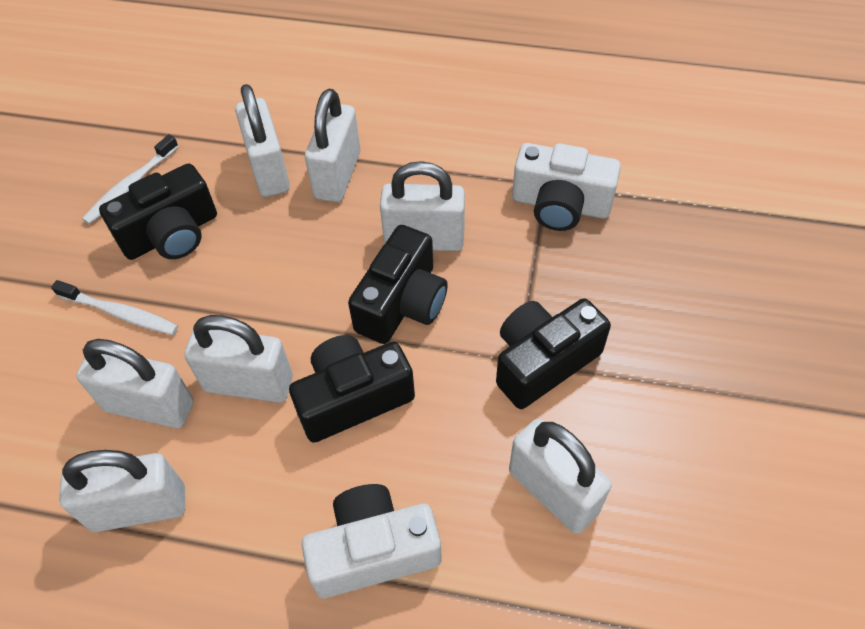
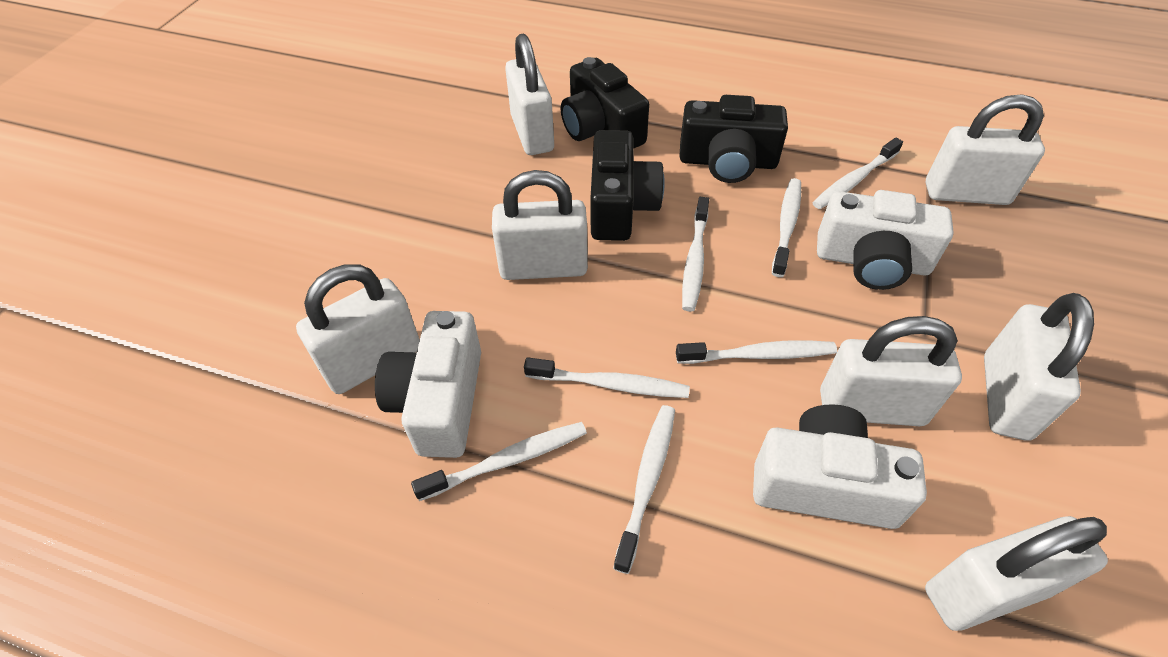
black camera: 4 -> 3
white camera: 2 -> 3
white toothbrush: 2 -> 7

